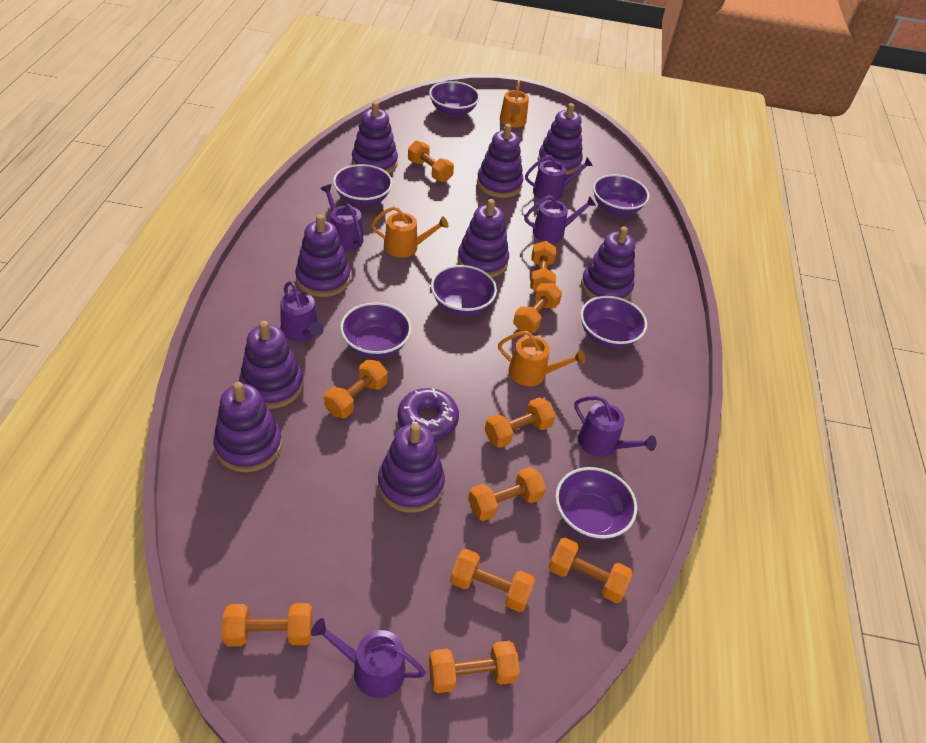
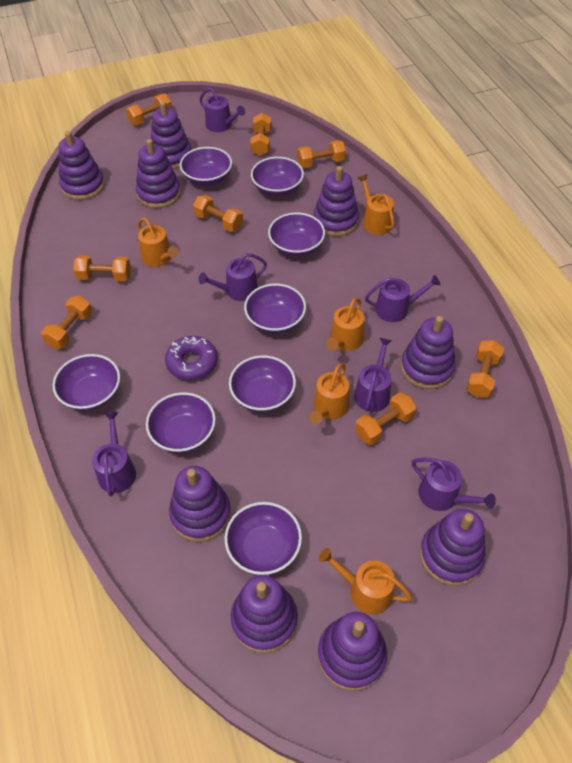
orange dumbbell: 10 -> 8
orange watering can: 3 -> 5
purple bowl: 7 -> 8

